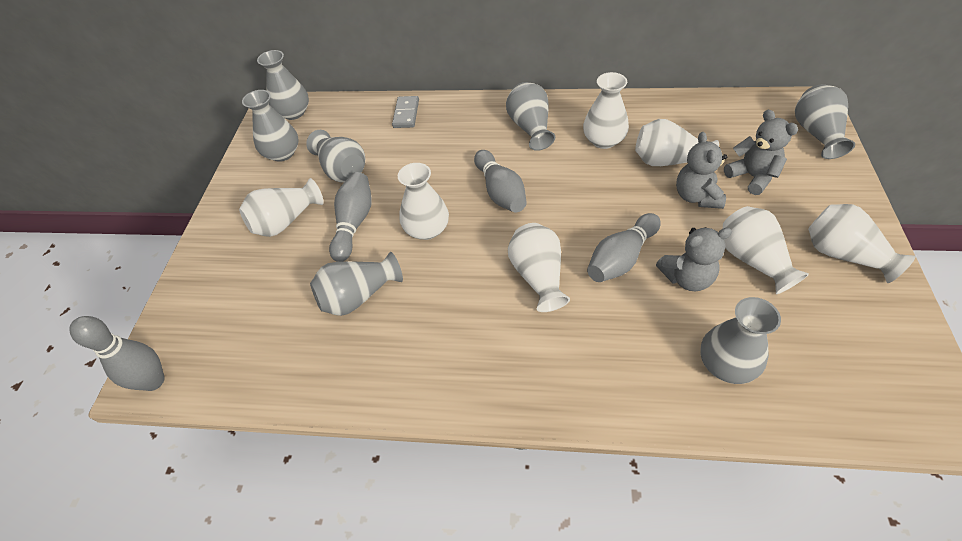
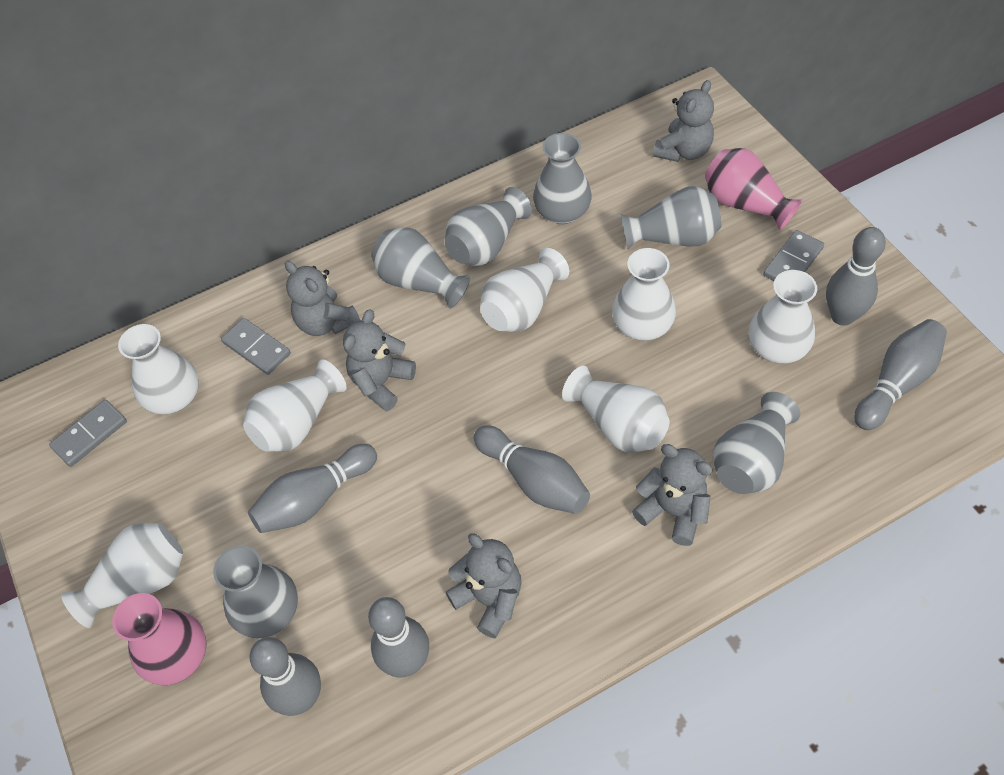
grey bowling pin: 4 -> 6
grey domino: 1 -> 3
grey teddy bear: 3 -> 5
grey vase: 7 -> 6
pink vase: 0 -> 2

